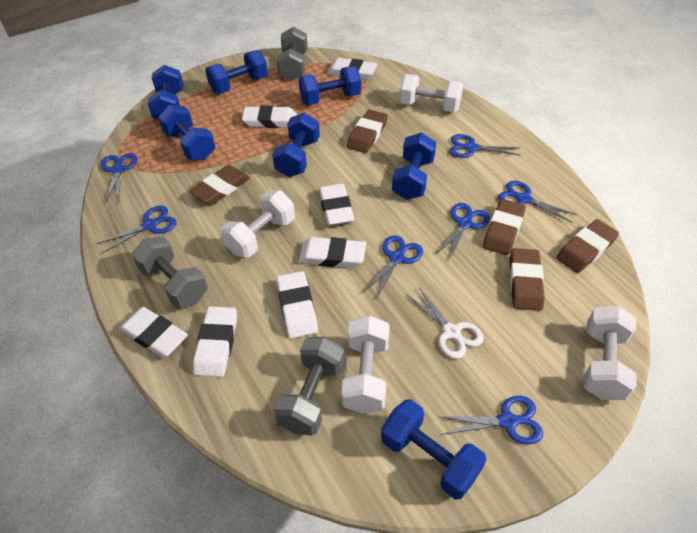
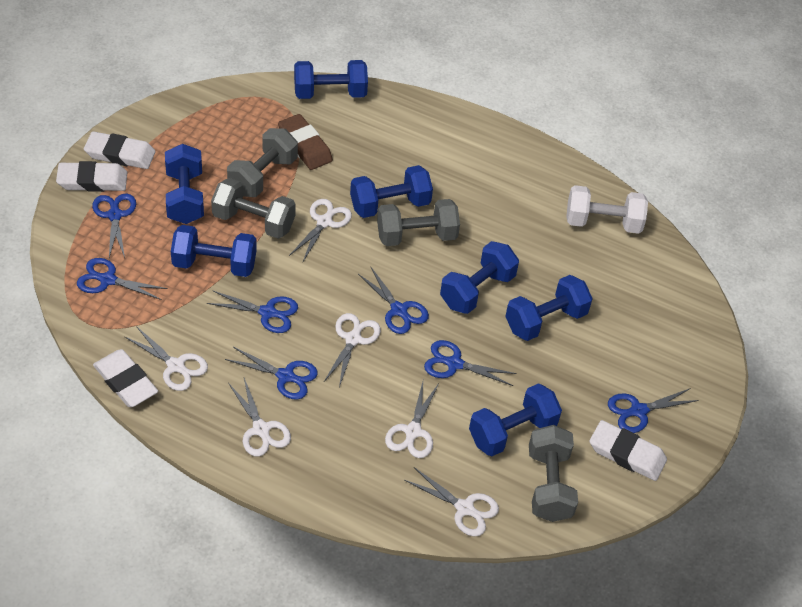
brown eraser: 5 -> 1
grey dumbbell: 3 -> 4
white dumbbell: 4 -> 1
white eraser: 7 -> 4
white scissors: 1 -> 6

